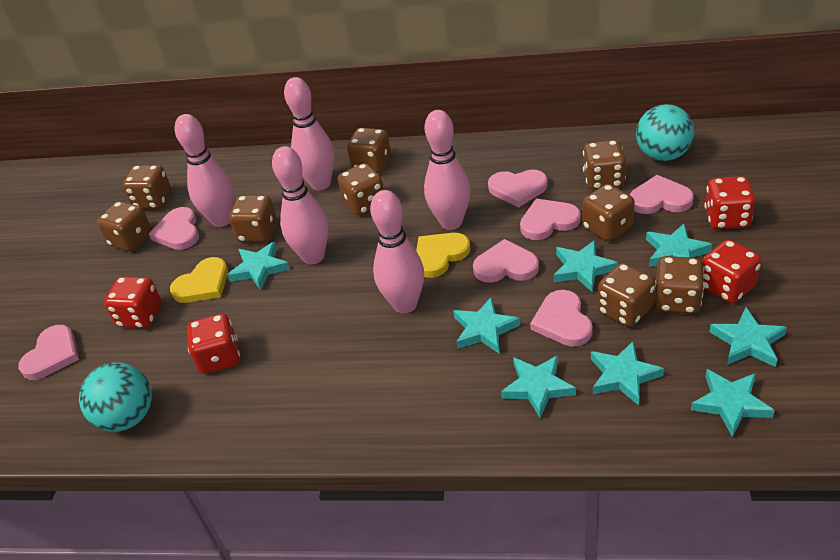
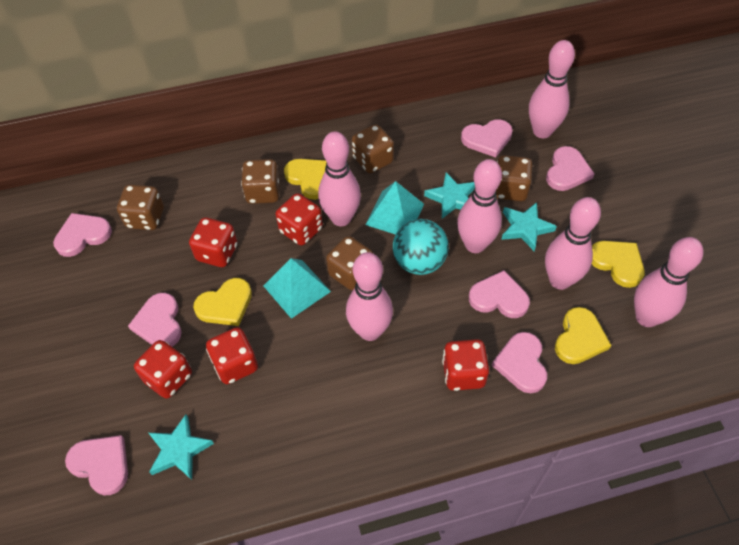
brown dice: 9 -> 5
pink bowling pin: 5 -> 6
red dice: 4 -> 5
turquoise ball: 2 -> 1
turquoise pyramid: 0 -> 2
turquoise star: 8 -> 3
yellow heart: 2 -> 4

